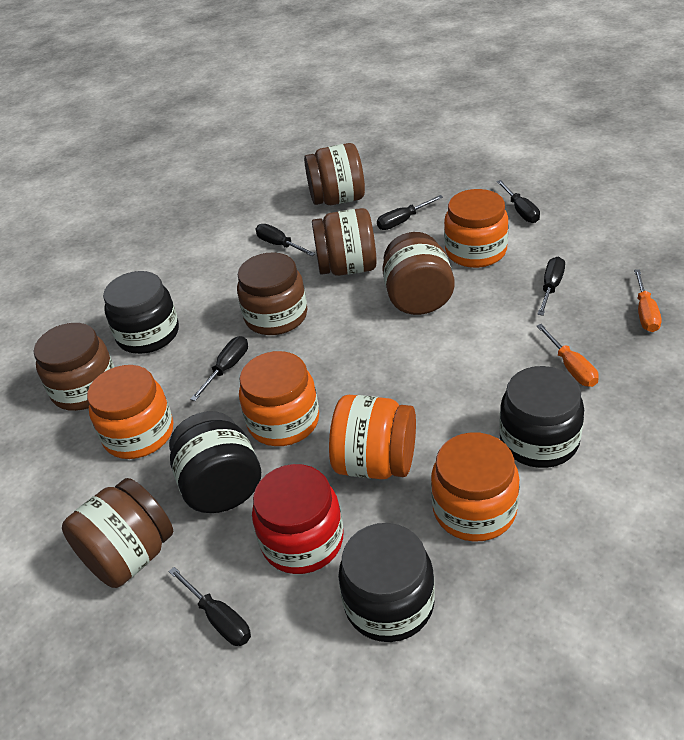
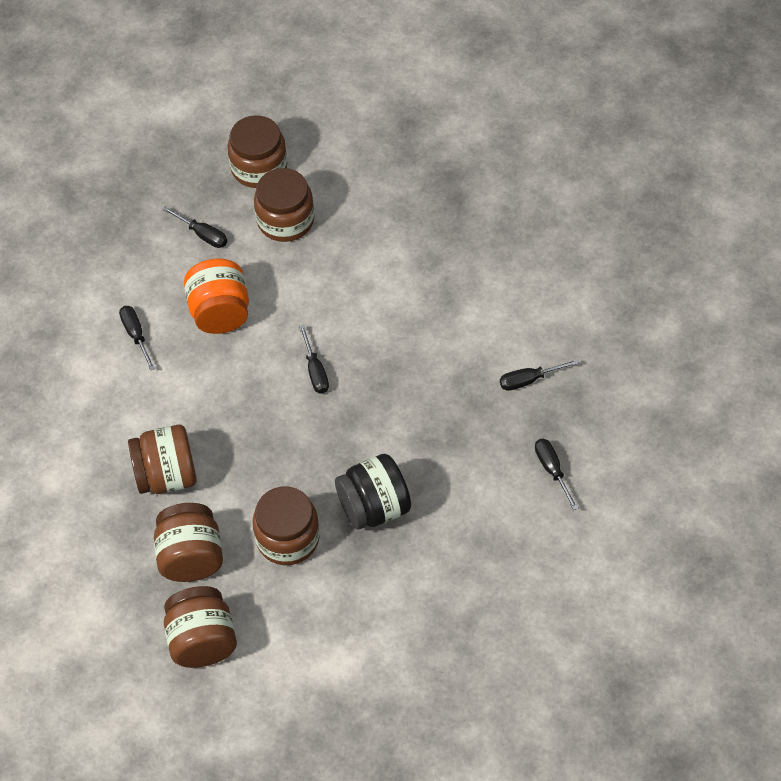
black jar: 4 -> 1
black screwdriver: 6 -> 5
orange jar: 5 -> 1
orange screwdriver: 2 -> 0
red jar: 1 -> 0

